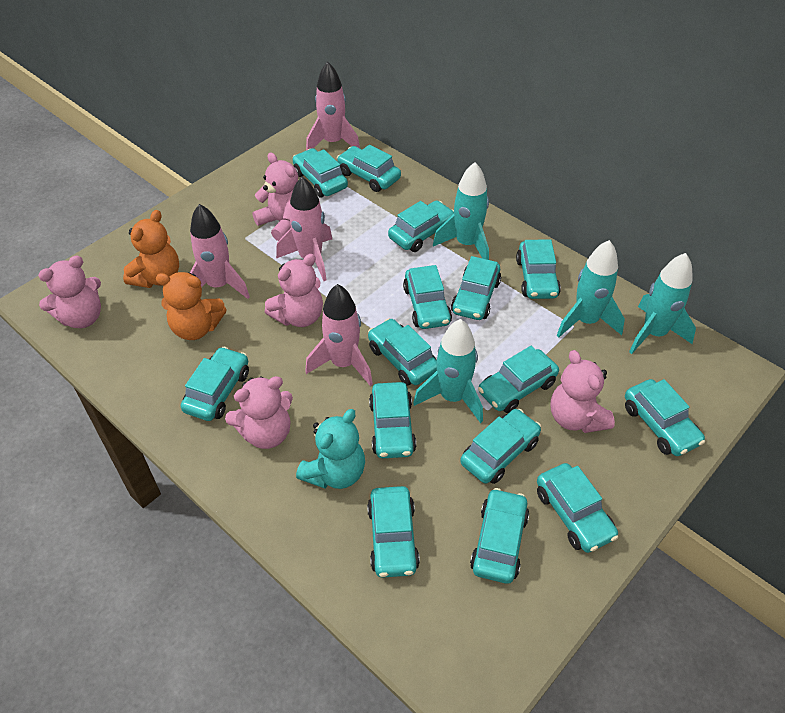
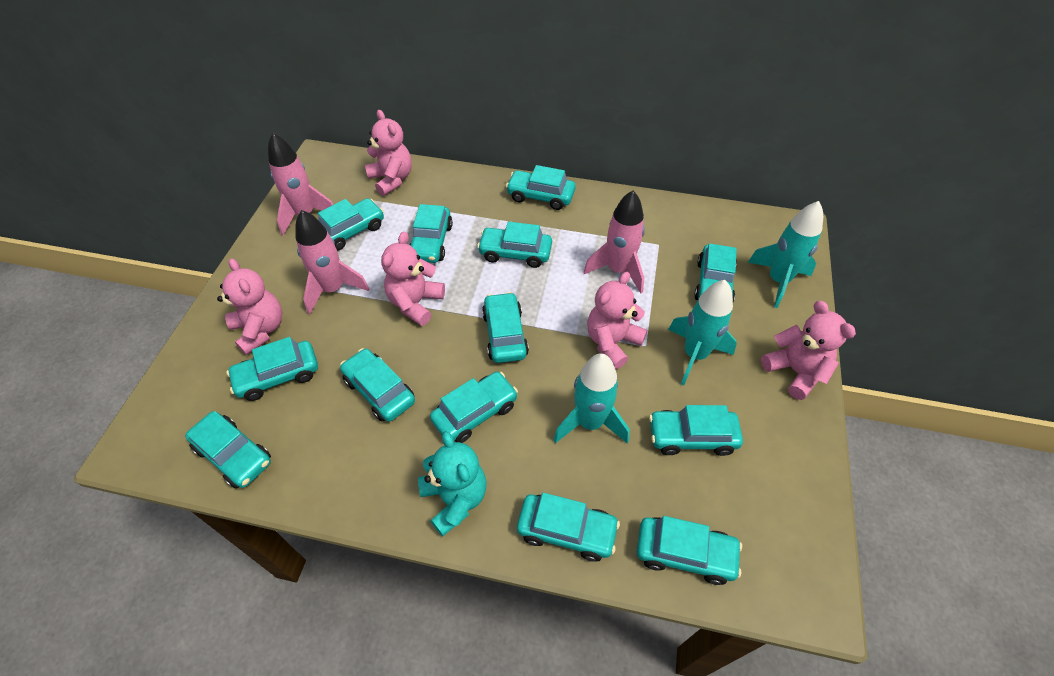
orange teddy bear: 2 -> 0
pink rocket: 4 -> 3
turquoise car: 15 -> 13
turquoise rocket: 4 -> 3

